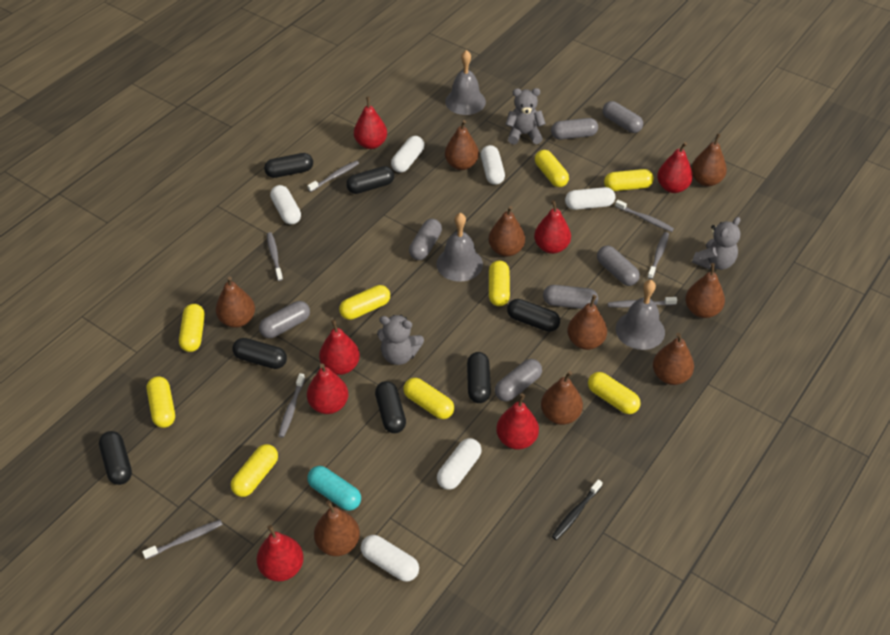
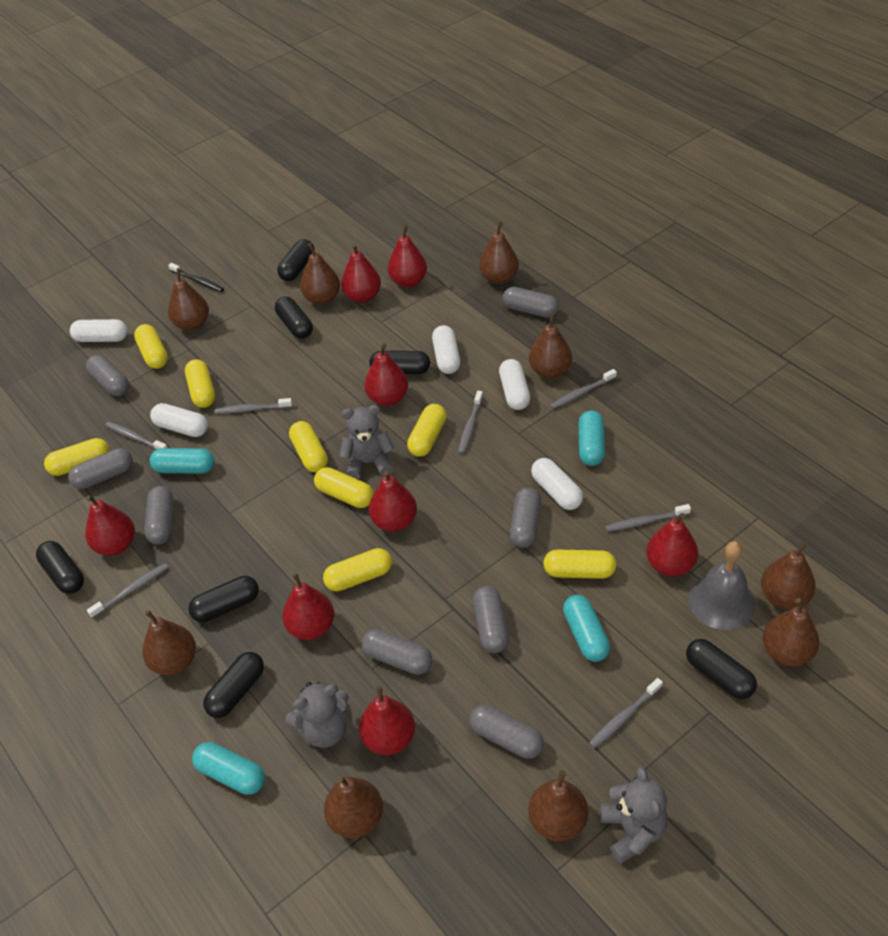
grey bell: 3 -> 1
grey capsule: 7 -> 8
red pear: 7 -> 8
turquoise capsule: 1 -> 4
white capsule: 6 -> 5
yellow capsule: 9 -> 8

